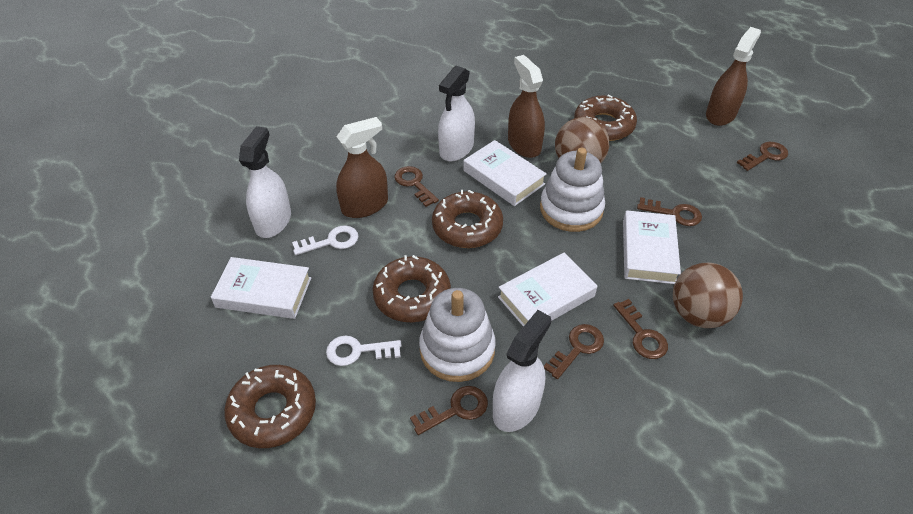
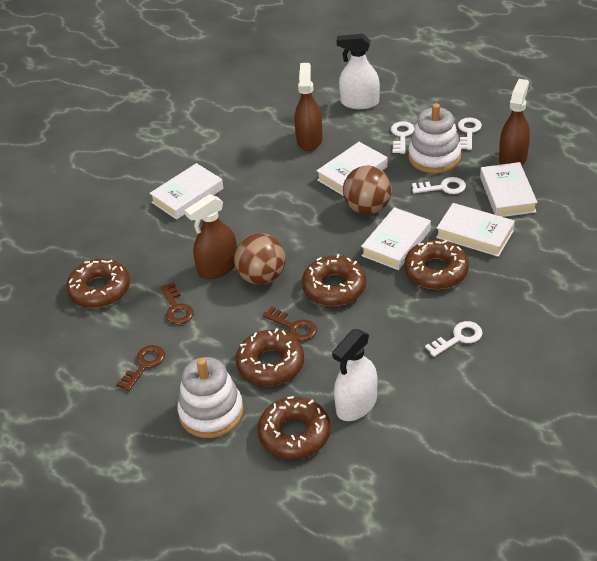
brown donut: 4 -> 5
brown key: 6 -> 3
white book: 4 -> 5
white key: 2 -> 4
white spray bottle: 3 -> 2

